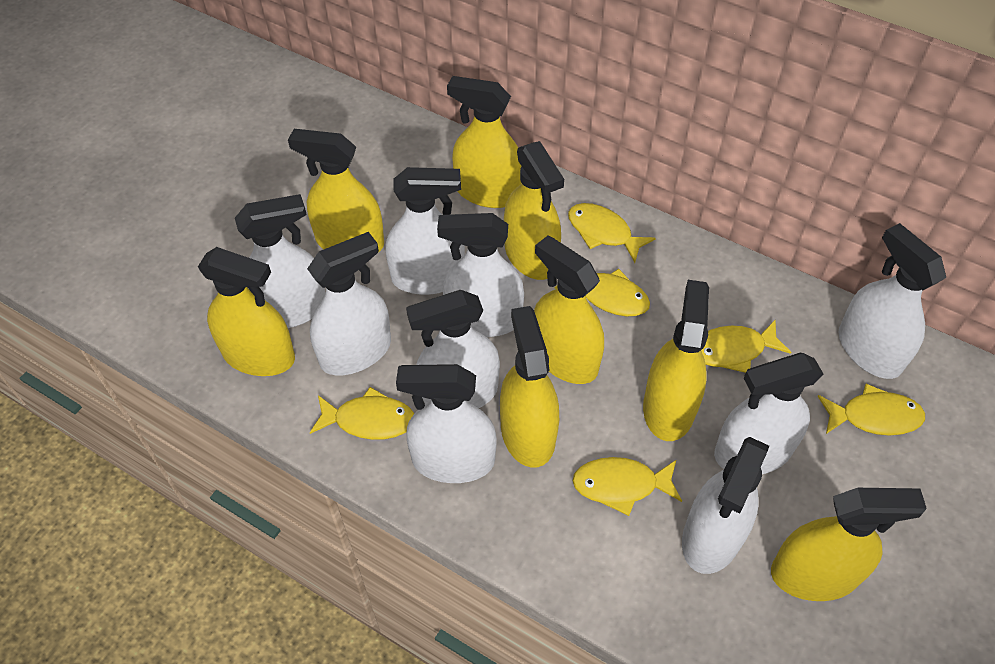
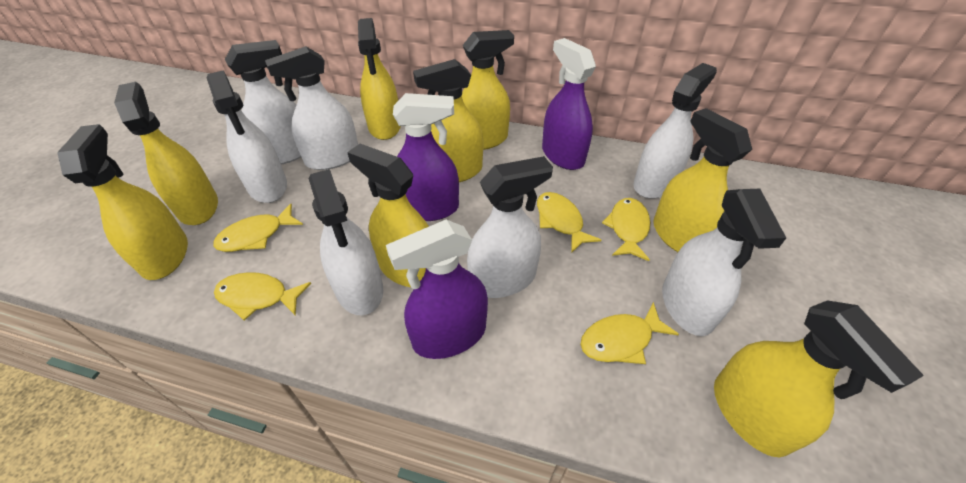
purple spray bottle: 0 -> 3
white spray bottle: 9 -> 7
yellow fish: 6 -> 5

